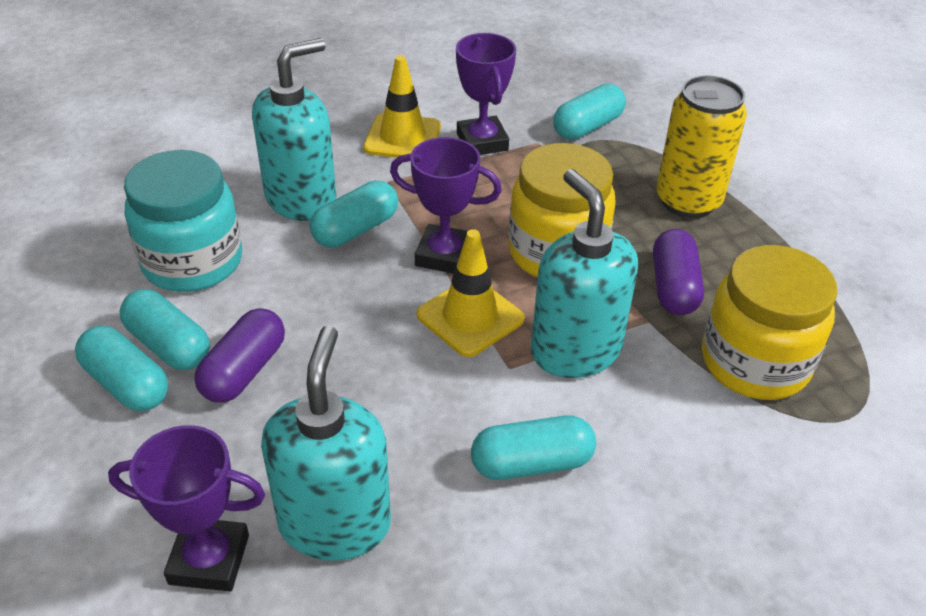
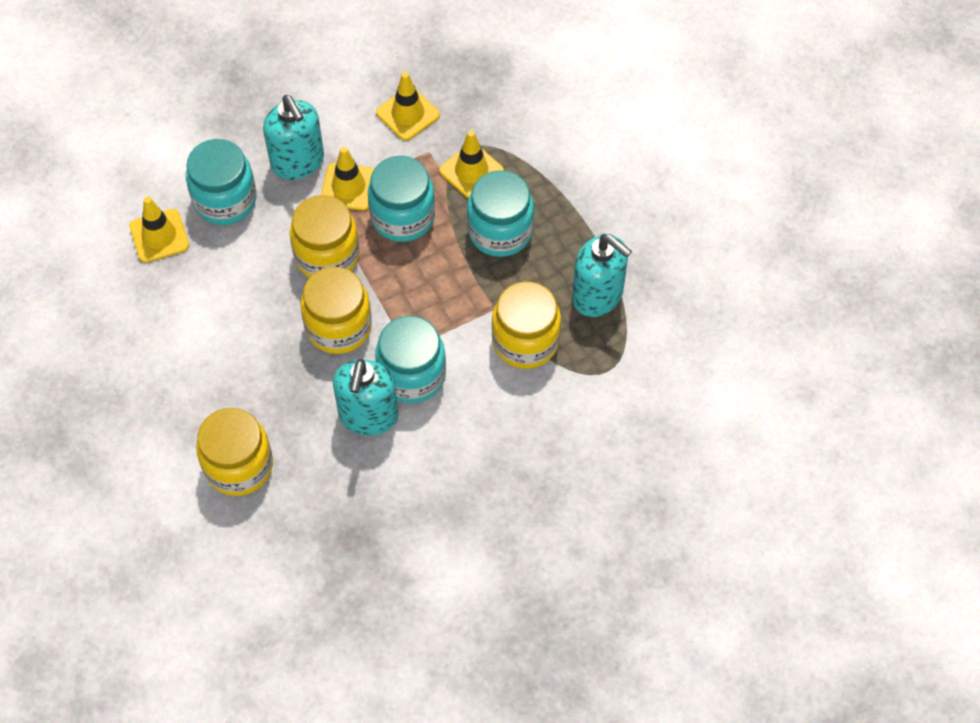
purple capsule: 2 -> 0
purple trophy: 3 -> 0
turquoise capsule: 5 -> 0
turquoise jar: 1 -> 4
yellow can: 1 -> 0
yellow jar: 2 -> 4
yellow traffic cone: 2 -> 4

